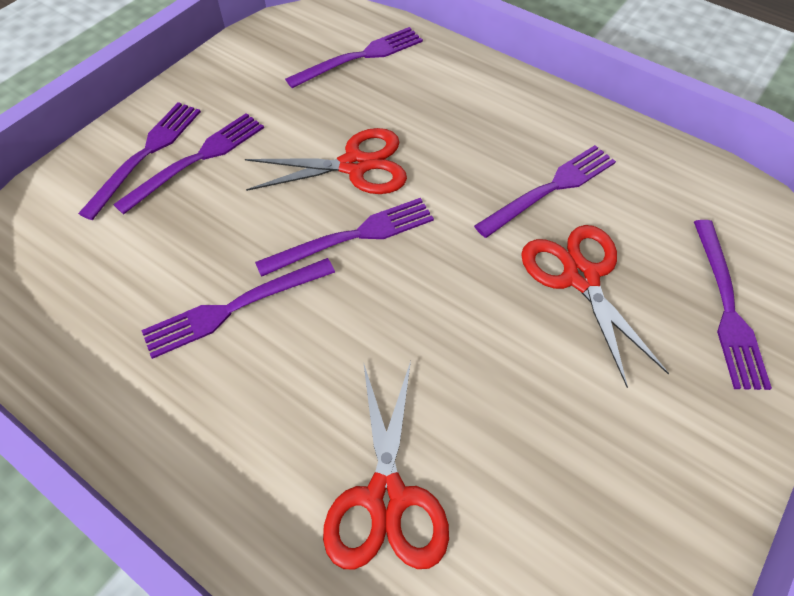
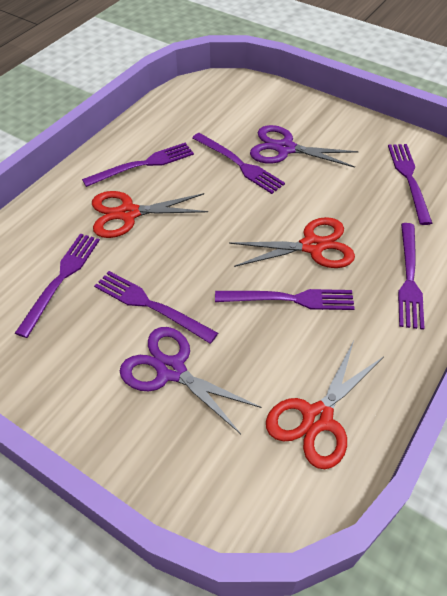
purple scissors: 0 -> 2

